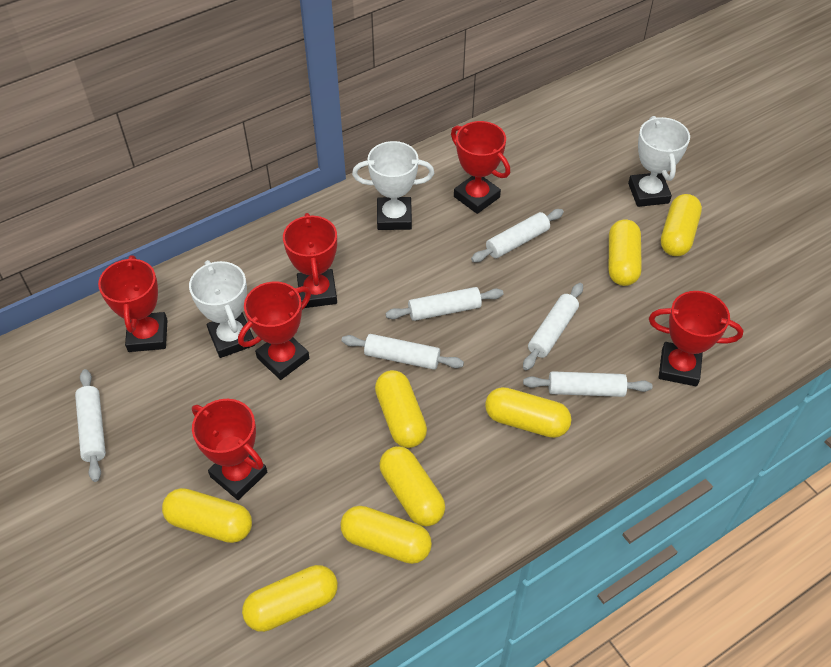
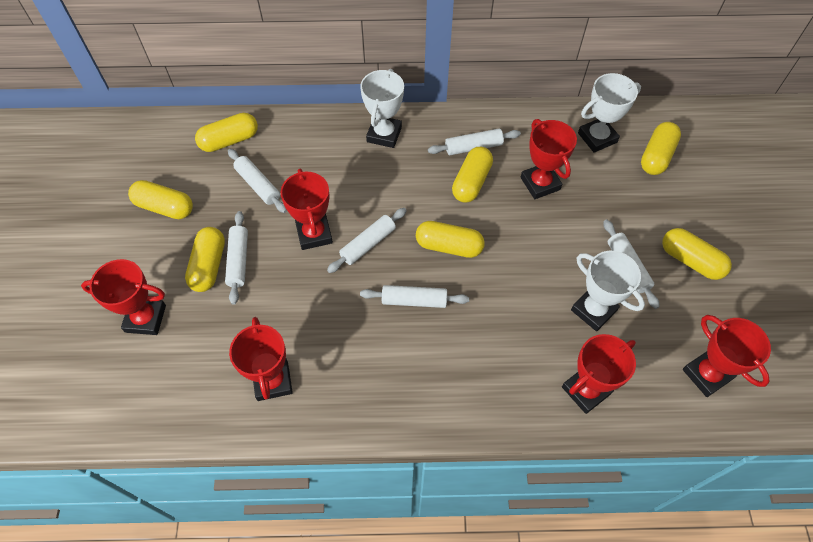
yellow capsule: 8 -> 7

